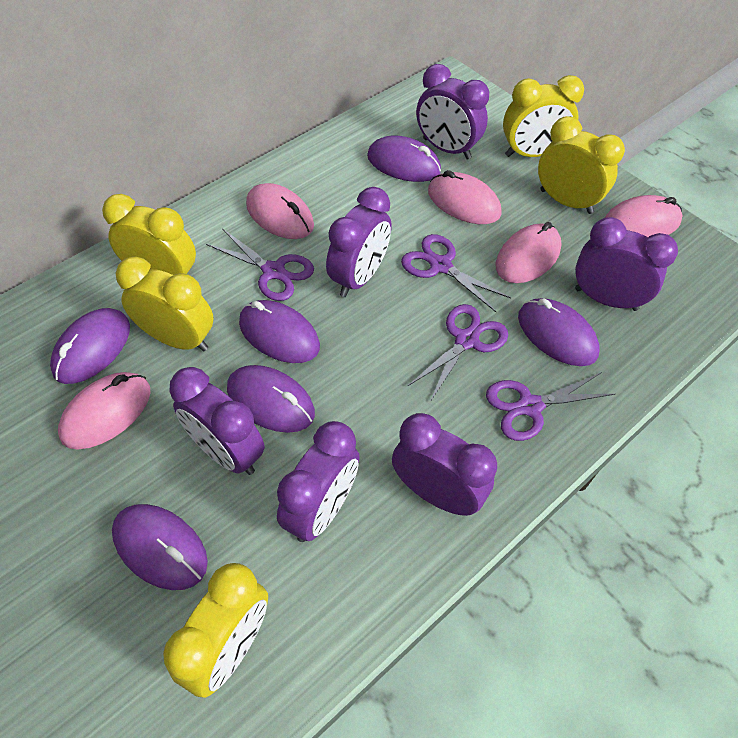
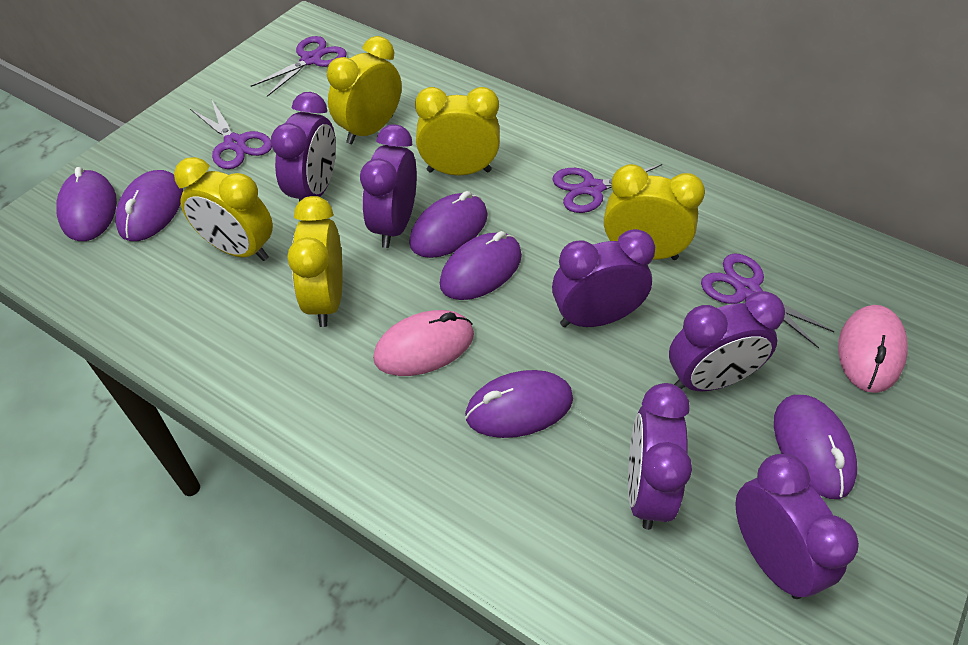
pink mouse: 5 -> 2

